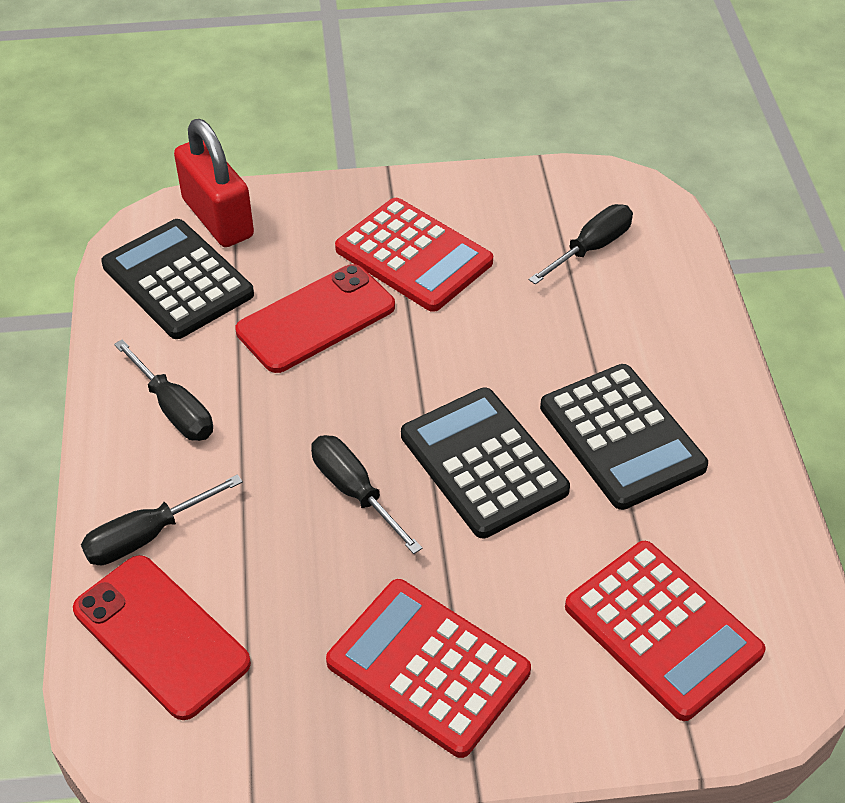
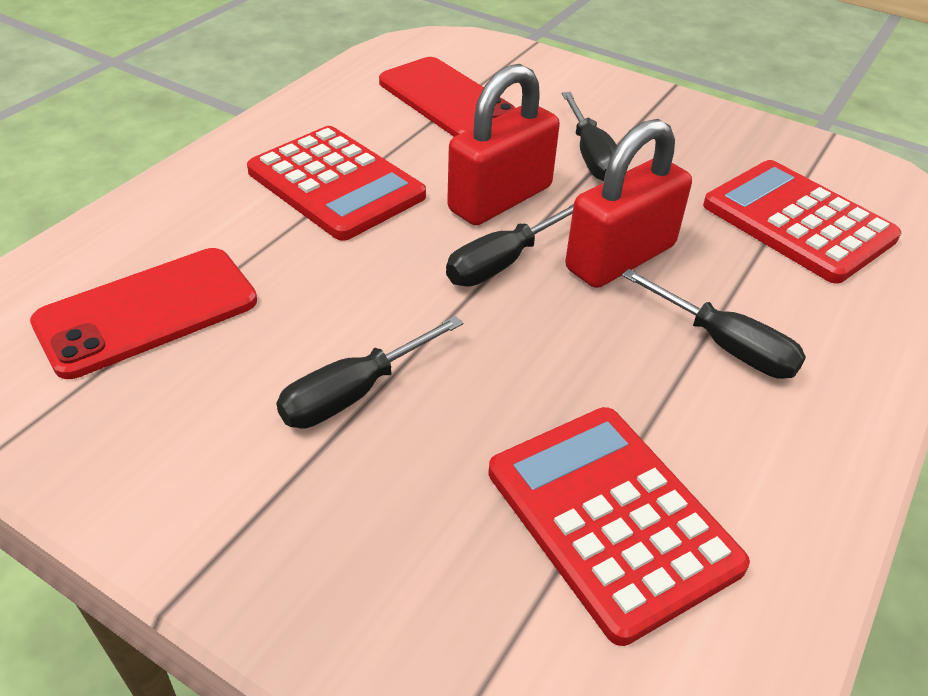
black calculator: 3 -> 0
red padlock: 1 -> 2

